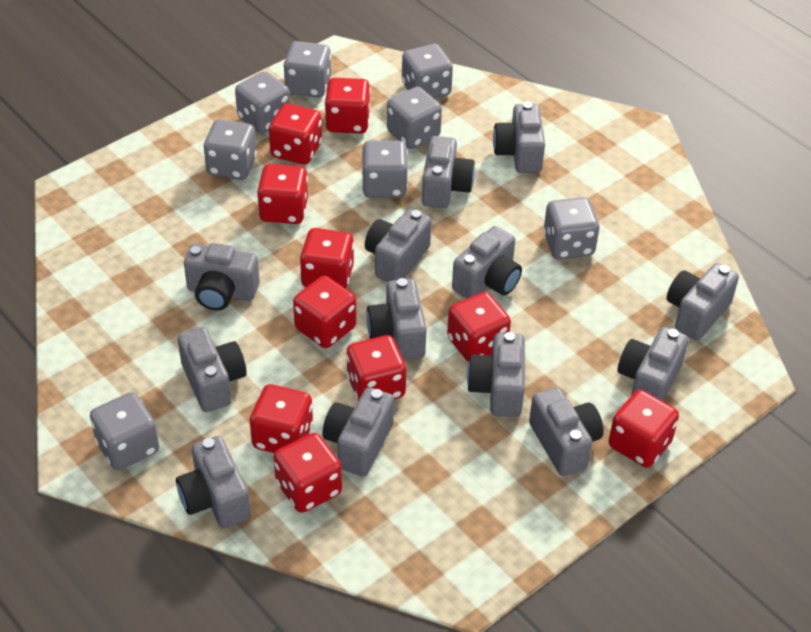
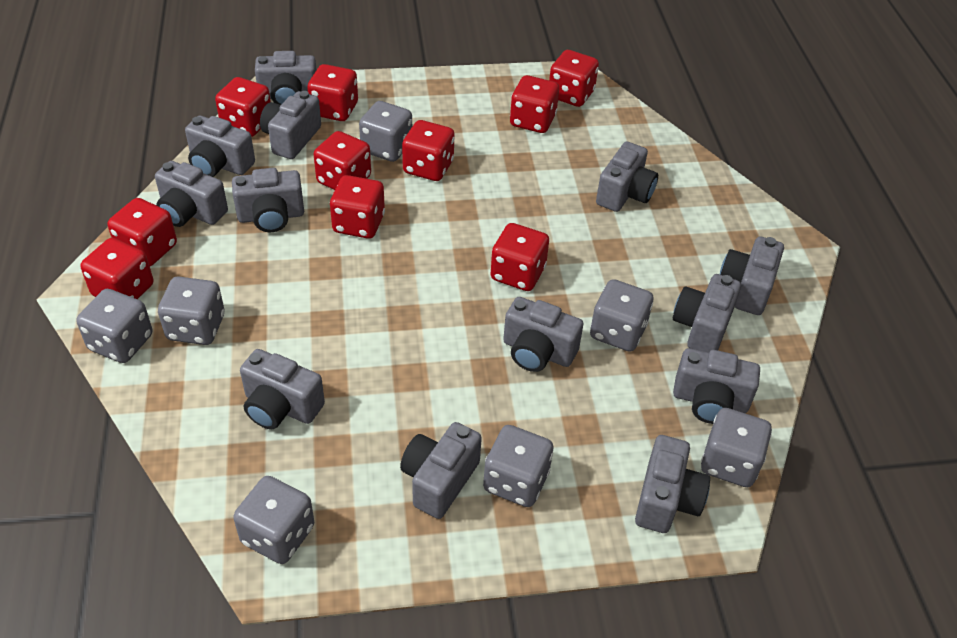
grey dice: 8 -> 7

